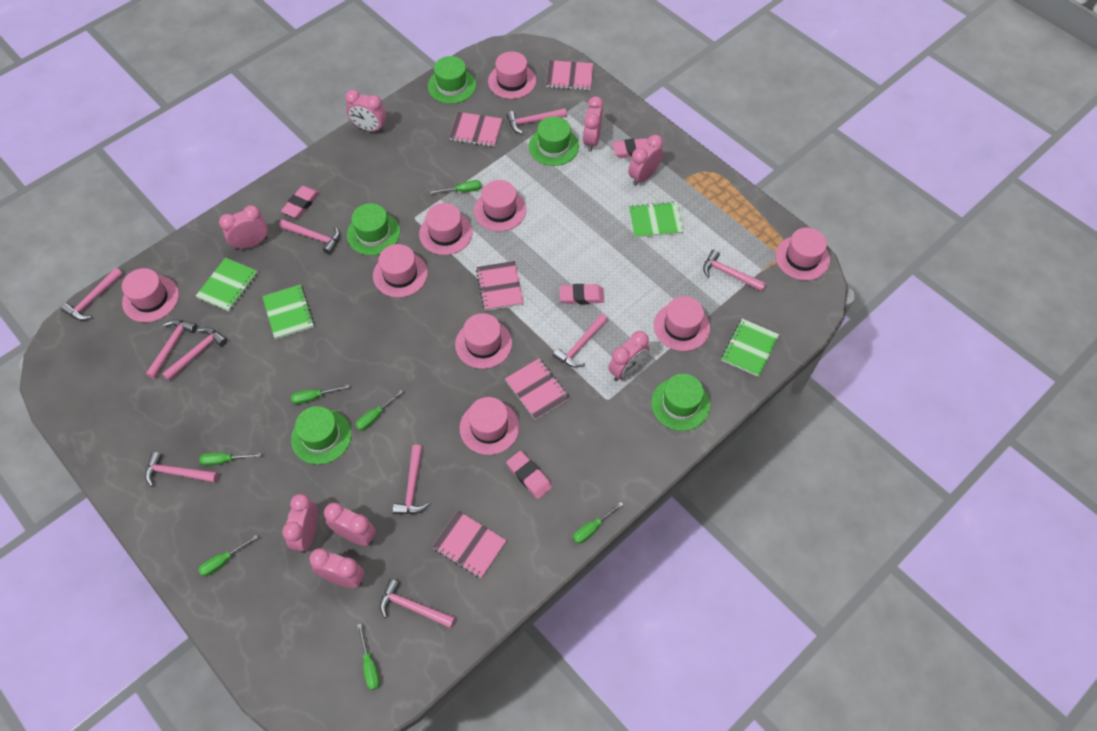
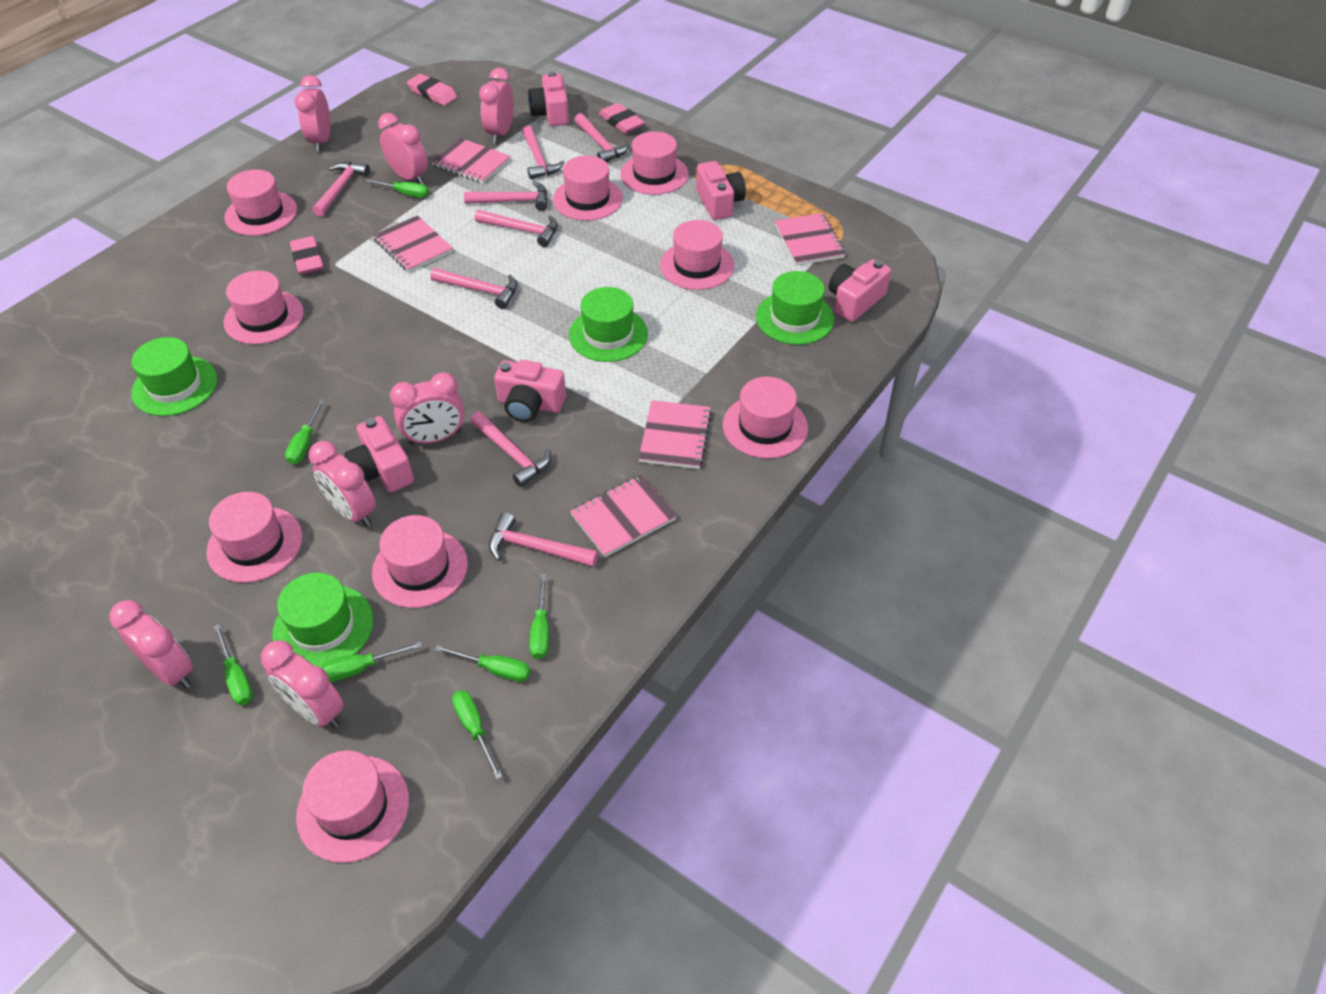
green hat: 5 -> 4
green notebook: 4 -> 0
pink camera: 0 -> 5
pink clock: 8 -> 7
pink eraser: 4 -> 3
pink hammer: 10 -> 8

